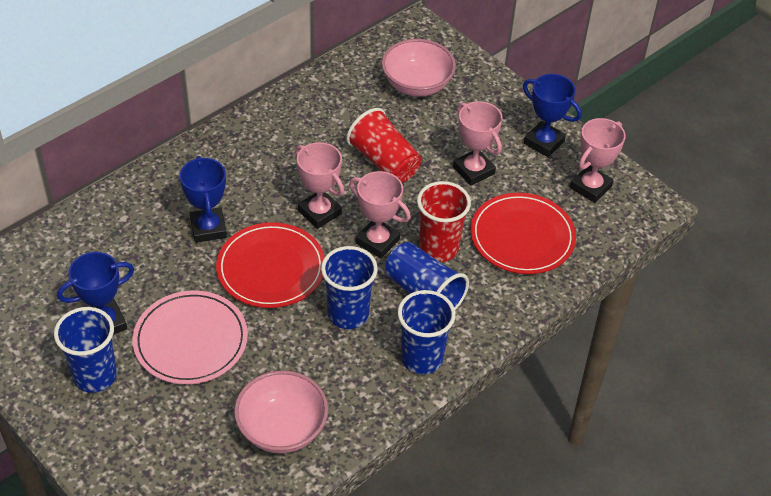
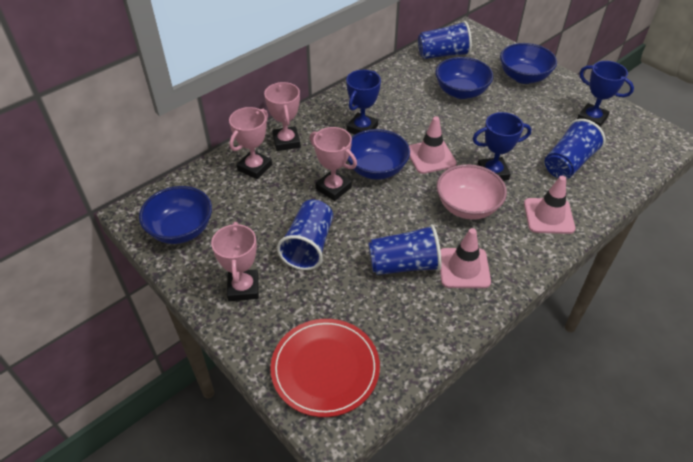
blue bowl: 0 -> 4
pink bowl: 2 -> 1
pink plate: 1 -> 0
pink traffic cone: 0 -> 3
red cup: 2 -> 0
red plate: 2 -> 1

